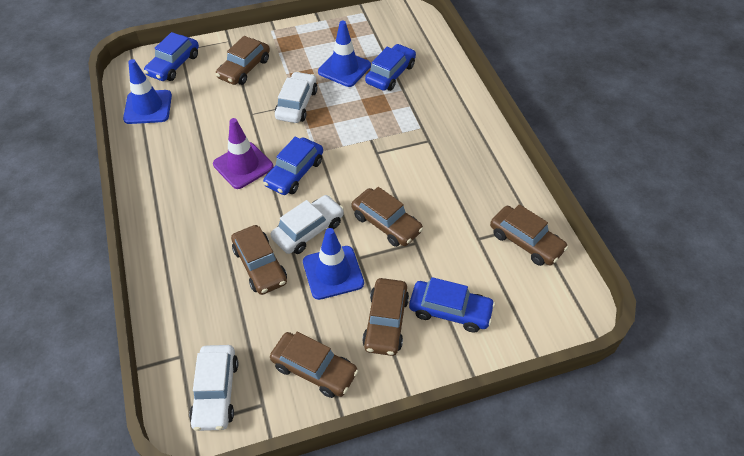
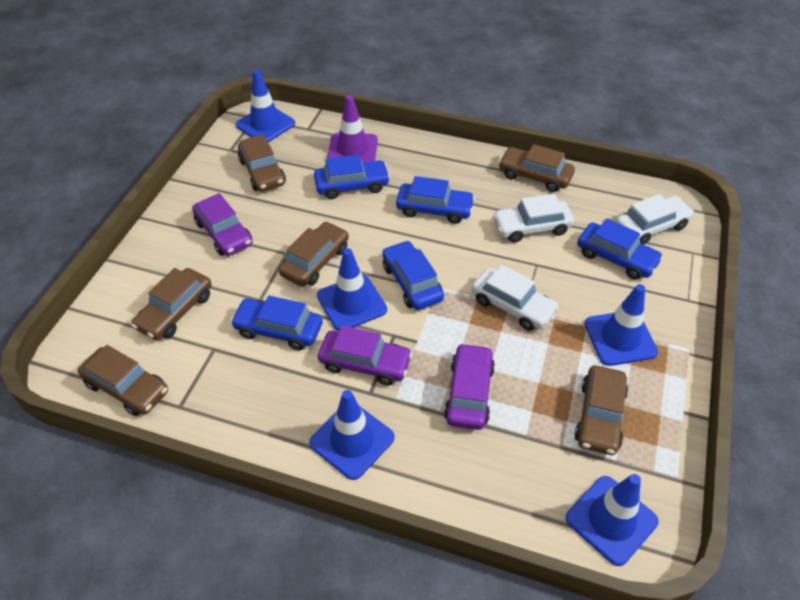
blue car: 4 -> 5
blue traffic cone: 3 -> 5
purple car: 0 -> 3

